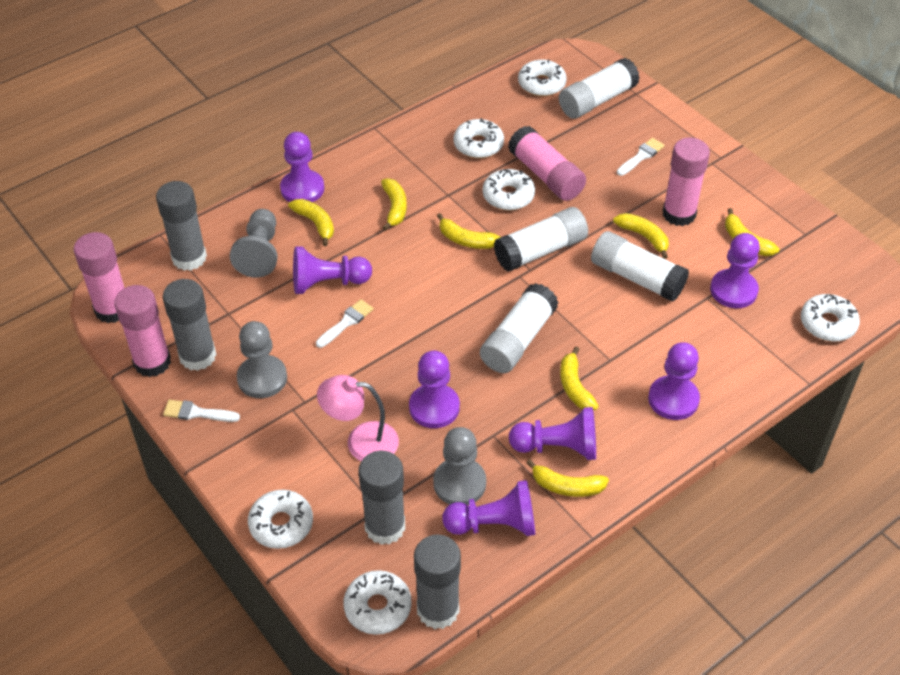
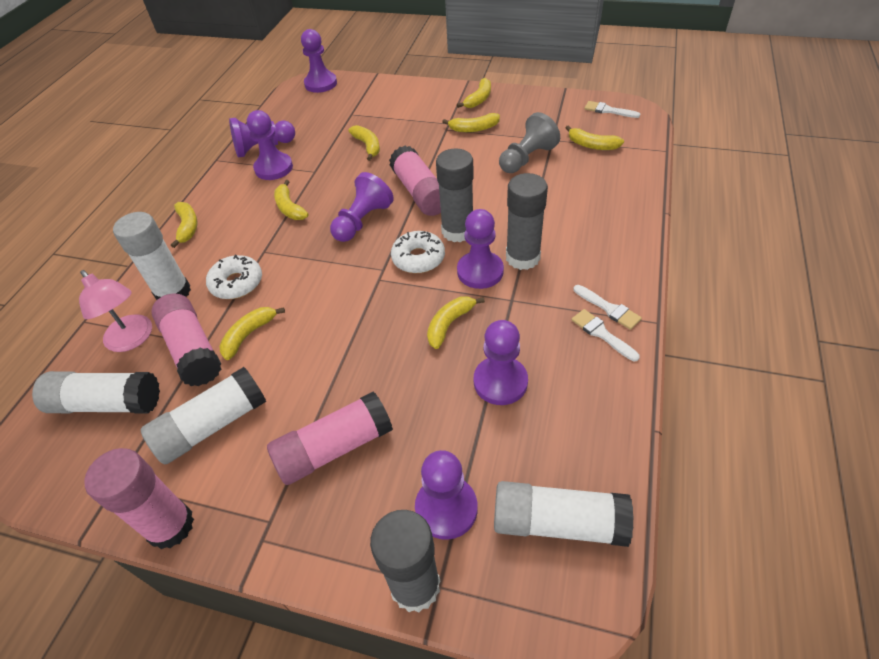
grey glue stick: 4 -> 3
grey pawn: 3 -> 1
white donut: 6 -> 2
yellow banana: 7 -> 8

